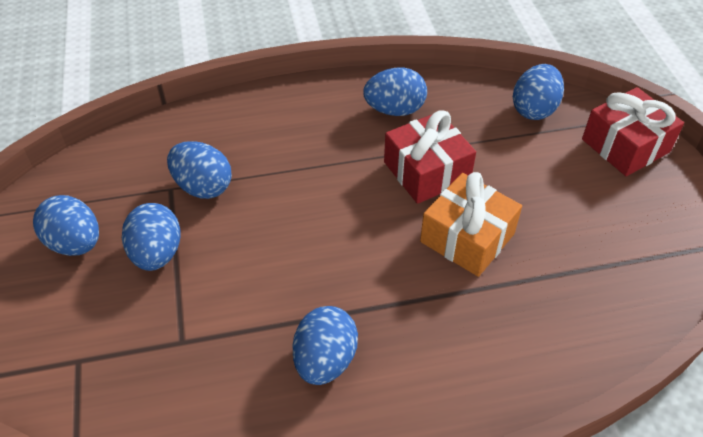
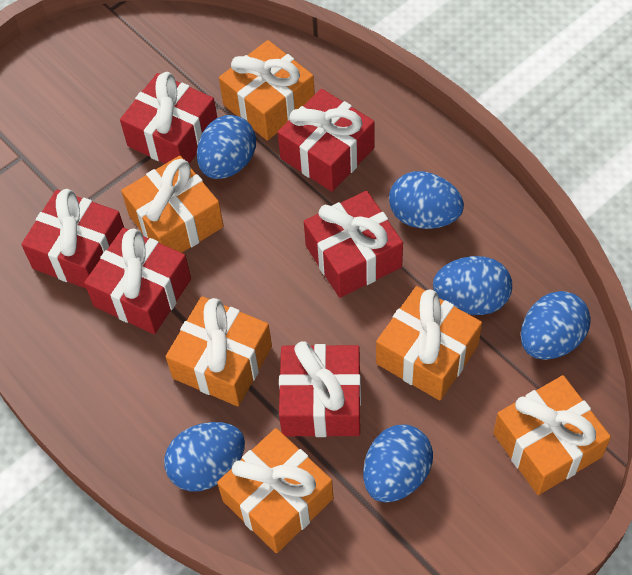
orange gift: 1 -> 6
red gift: 2 -> 6

